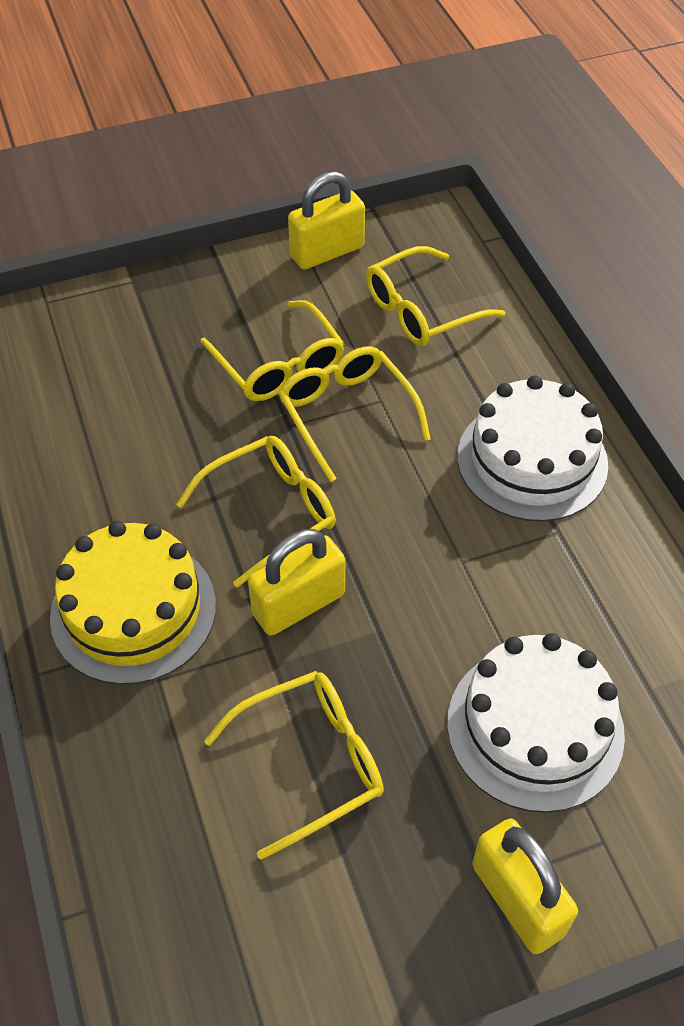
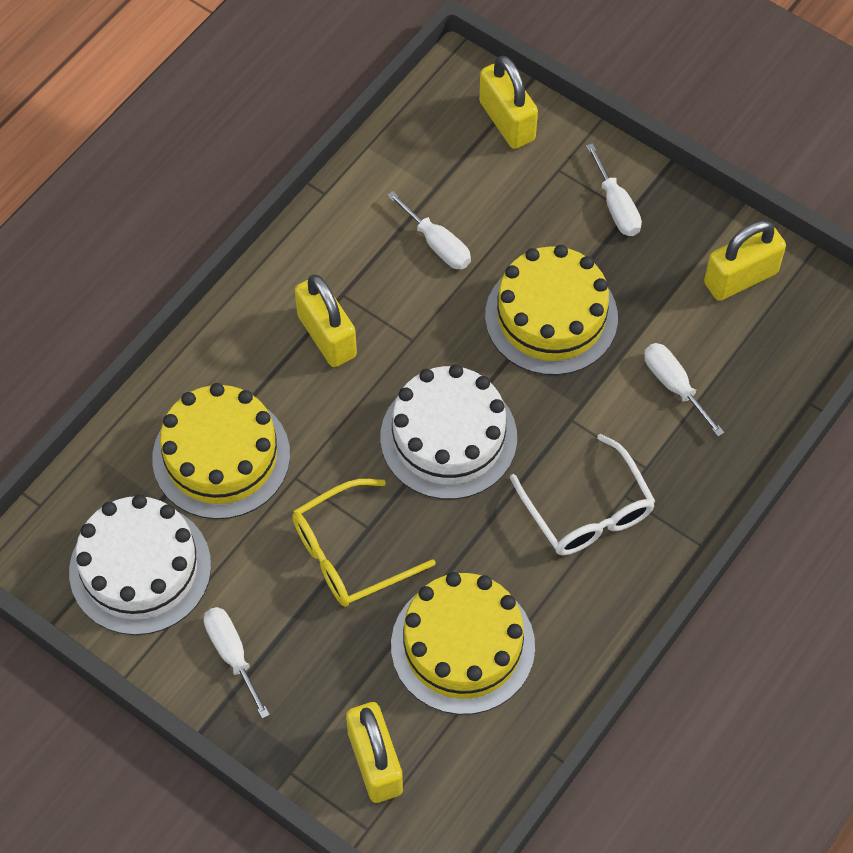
white glasses: 0 -> 1
white screwdriver: 0 -> 4
yellow cake: 1 -> 3
yellow glasses: 5 -> 1
yellow padlock: 3 -> 4

